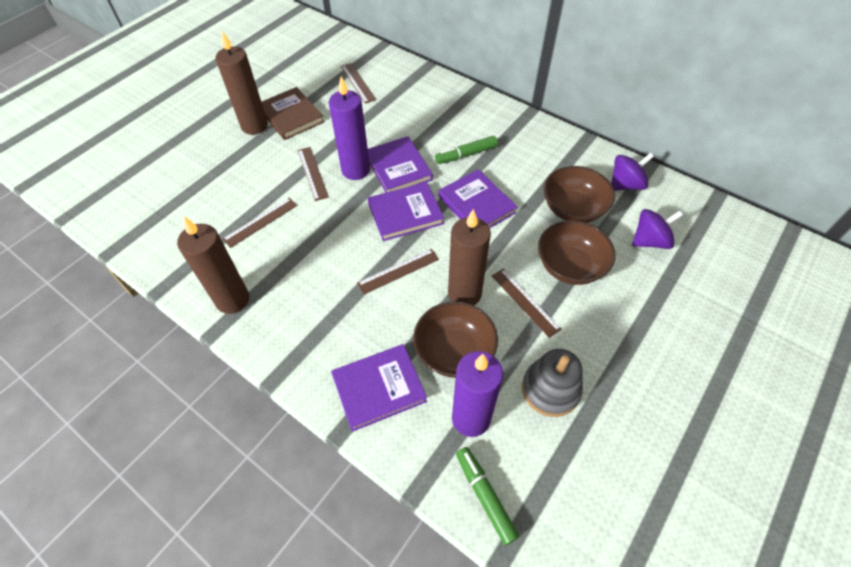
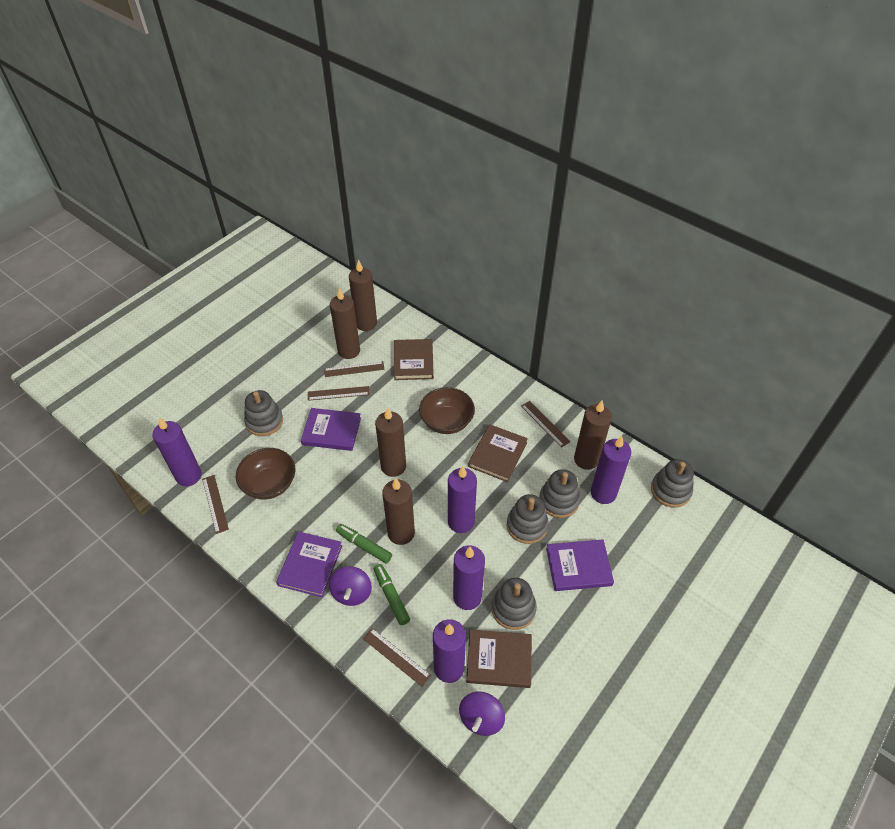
brown book: 1 -> 3
brown bowl: 3 -> 2
brown candle: 3 -> 5
grey stacking toy: 1 -> 5
purple book: 4 -> 3
purple candle: 2 -> 5

